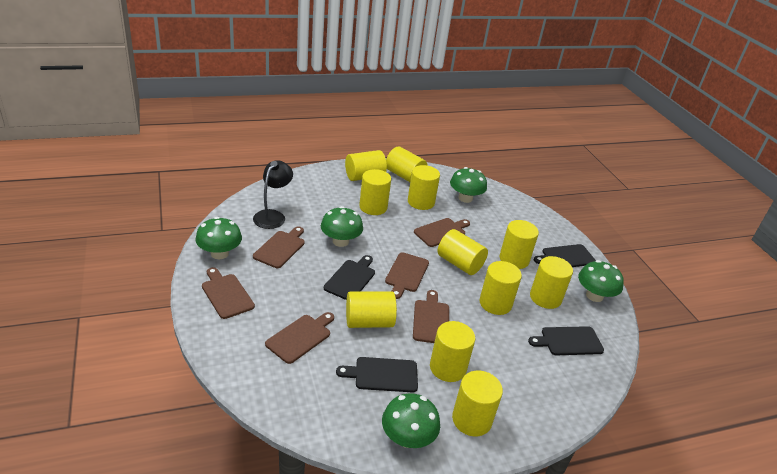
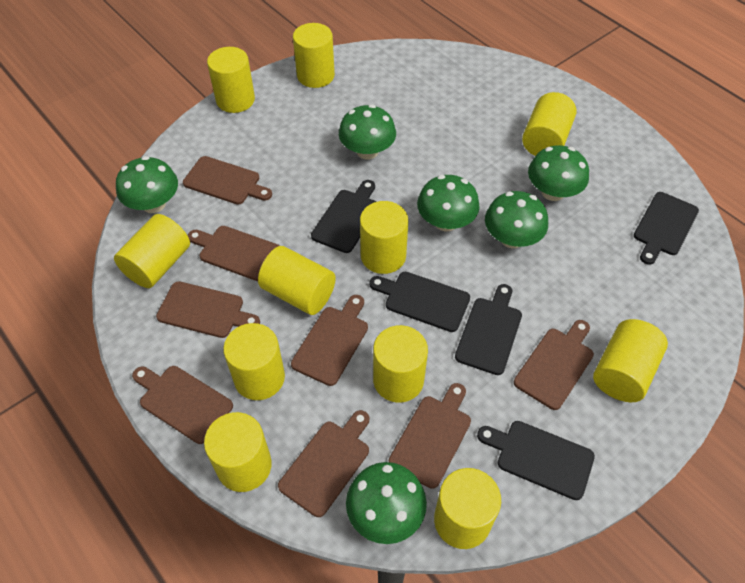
black cutting board: 4 -> 5
black lamp: 1 -> 0
brown cutting board: 6 -> 8
green mushroom: 5 -> 6

